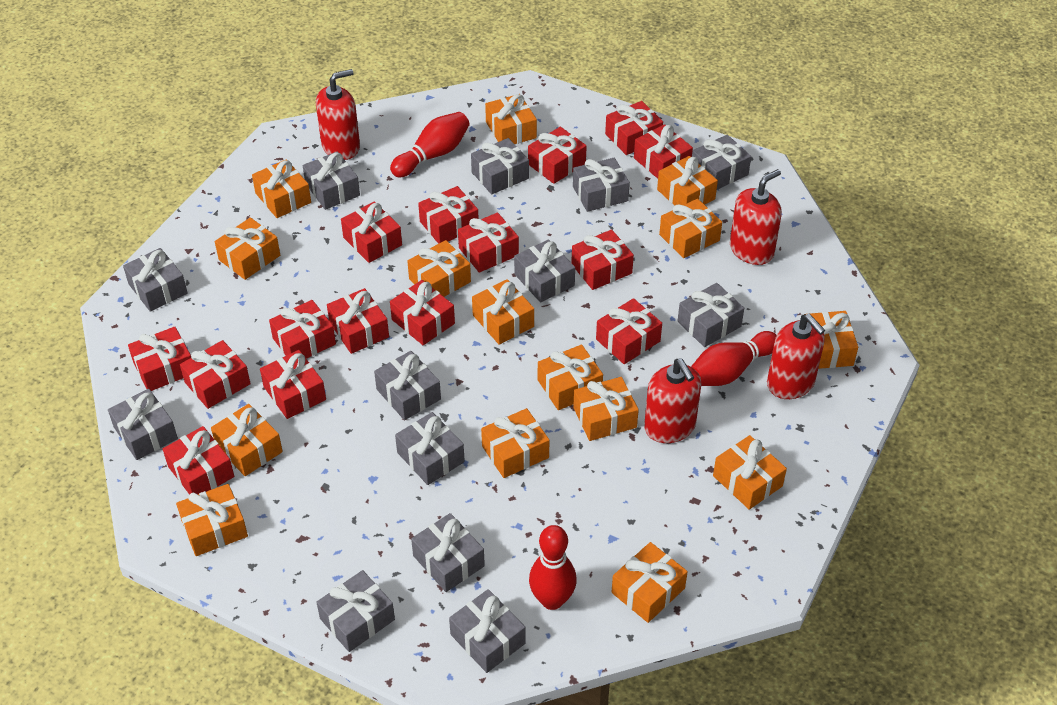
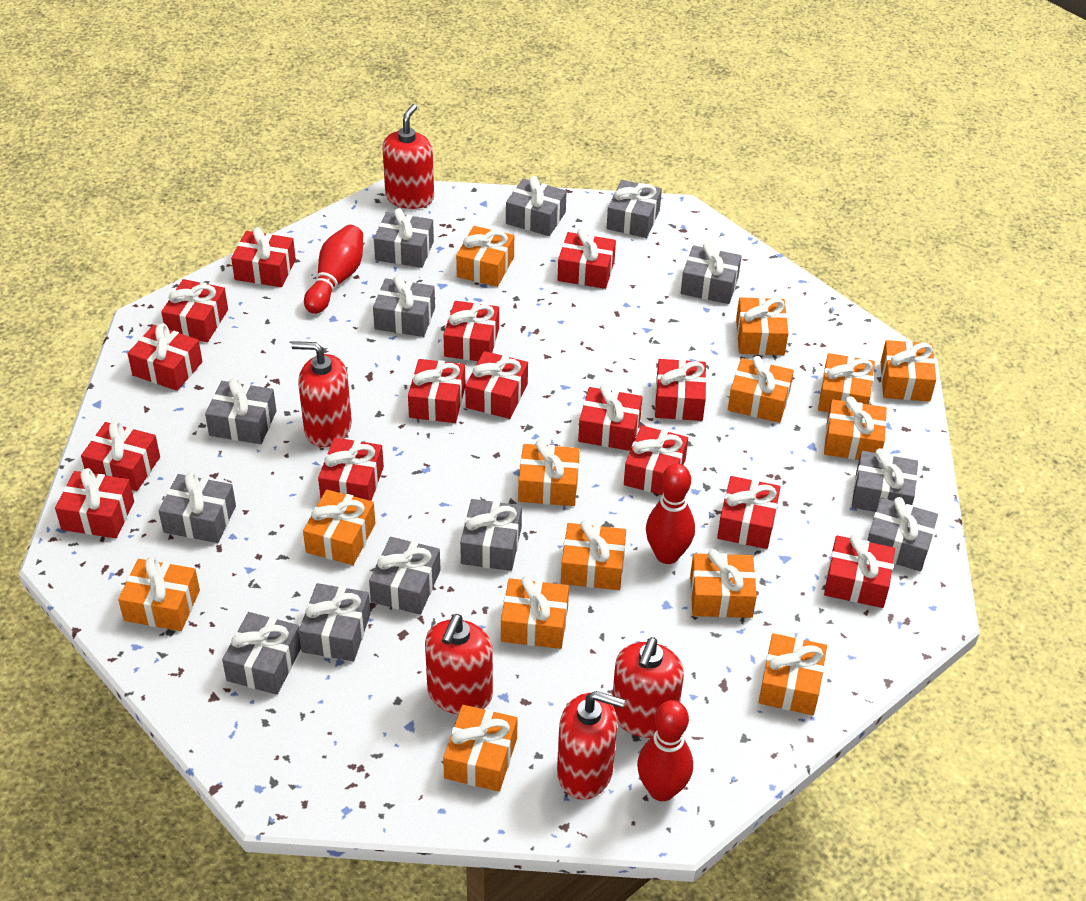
orange gift: 15 -> 14
red soap dispenser: 4 -> 5

